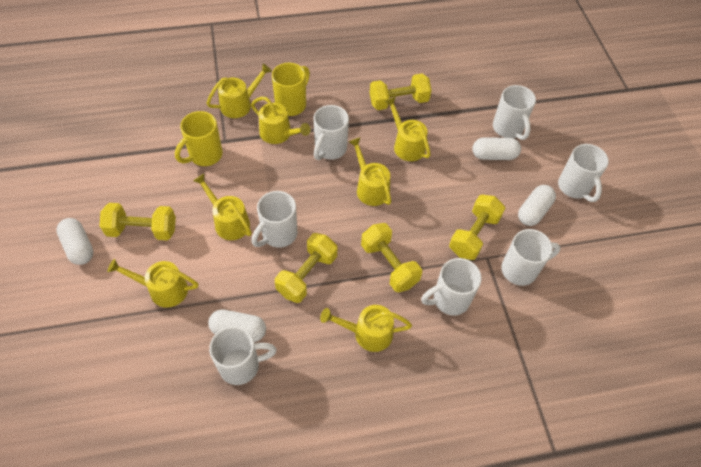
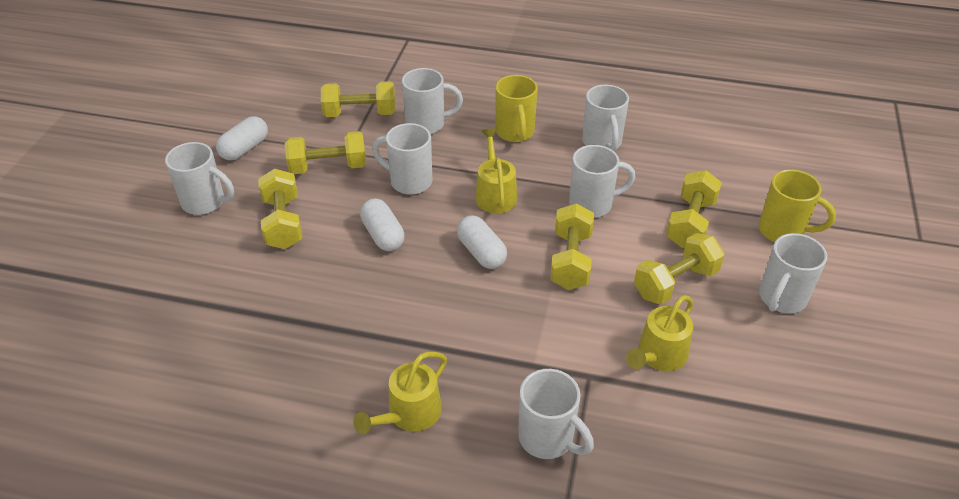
white capsule: 4 -> 3
yellow dumbbell: 5 -> 6
yellow watering can: 7 -> 3

